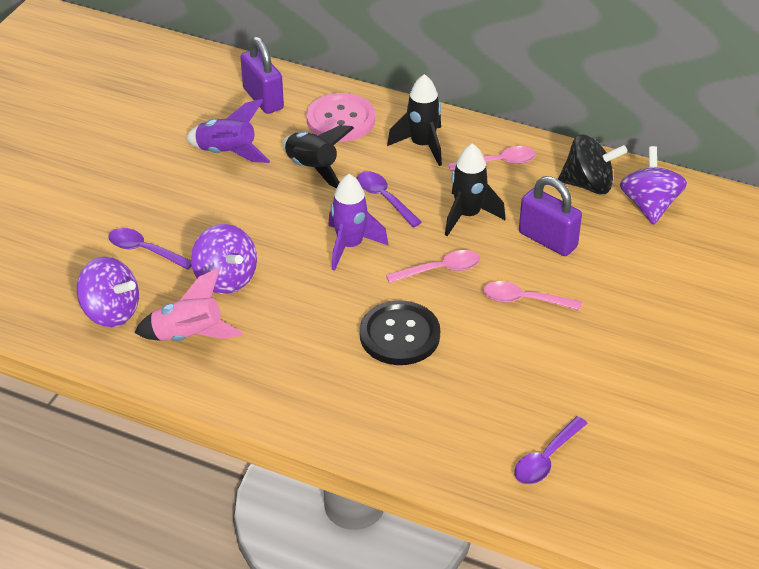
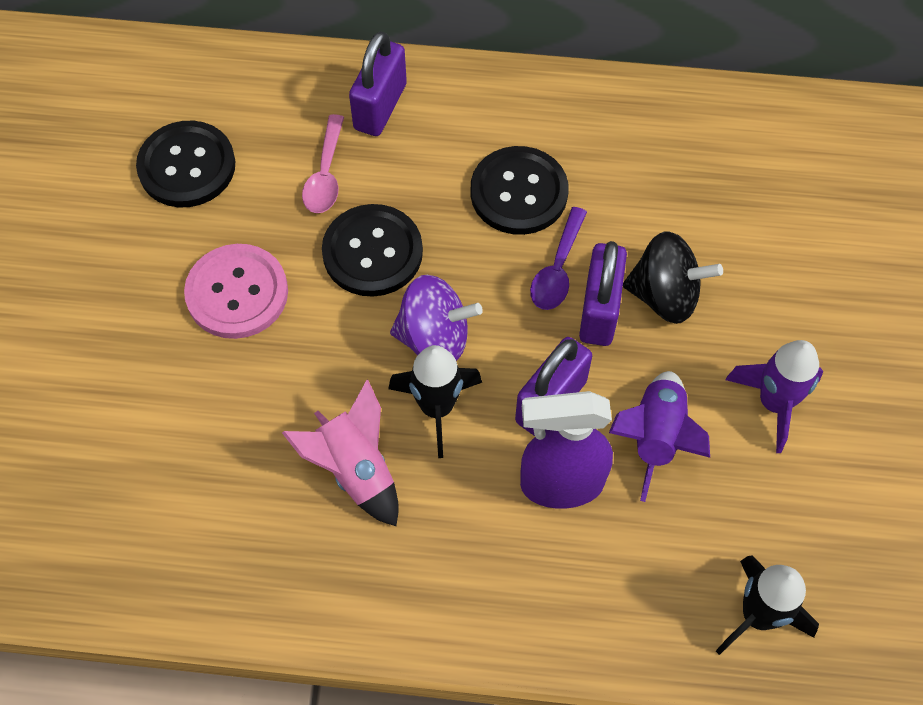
black button: 1 -> 3
black rocket: 3 -> 2
pink spoon: 3 -> 1
purple padlock: 2 -> 3
purple spinning top: 3 -> 1
purple spoon: 3 -> 1
purple spray bottle: 0 -> 1

